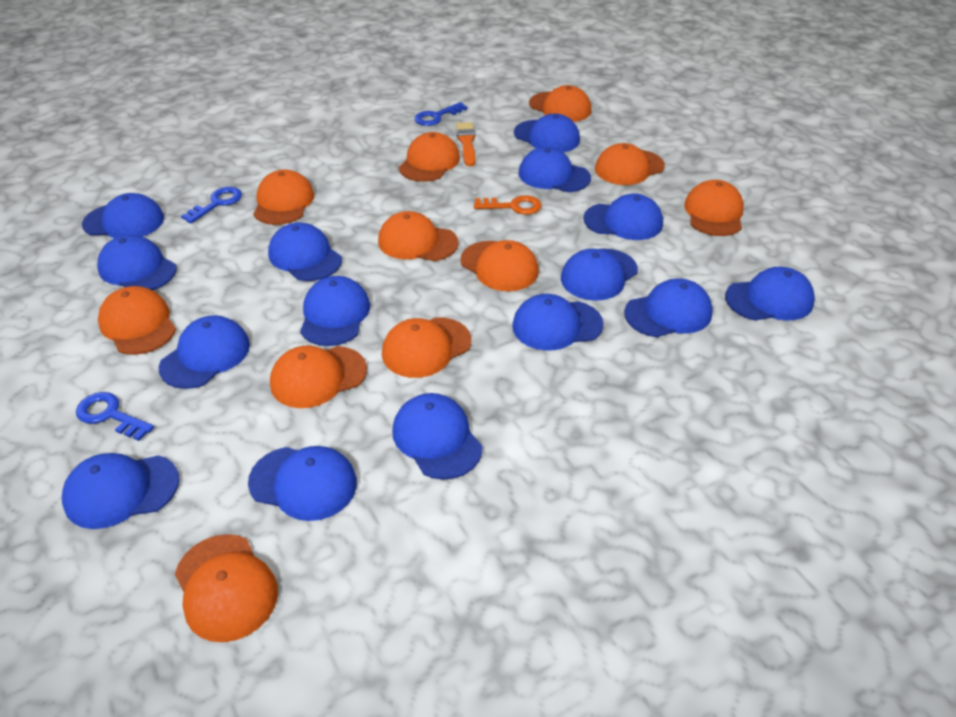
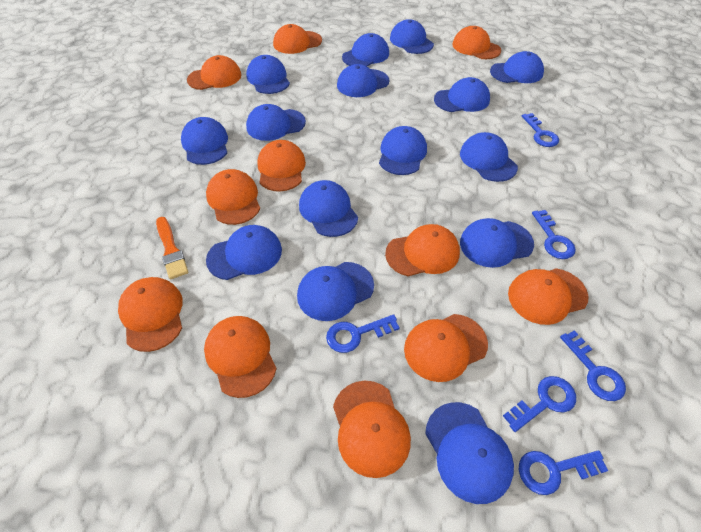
blue key: 3 -> 6
orange key: 1 -> 0

